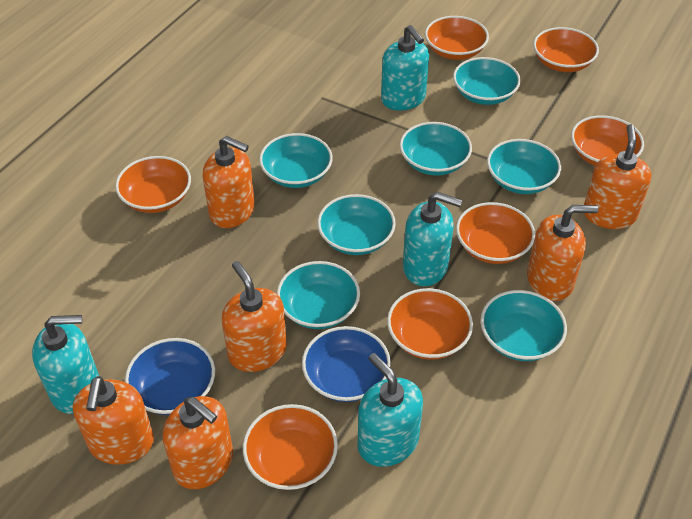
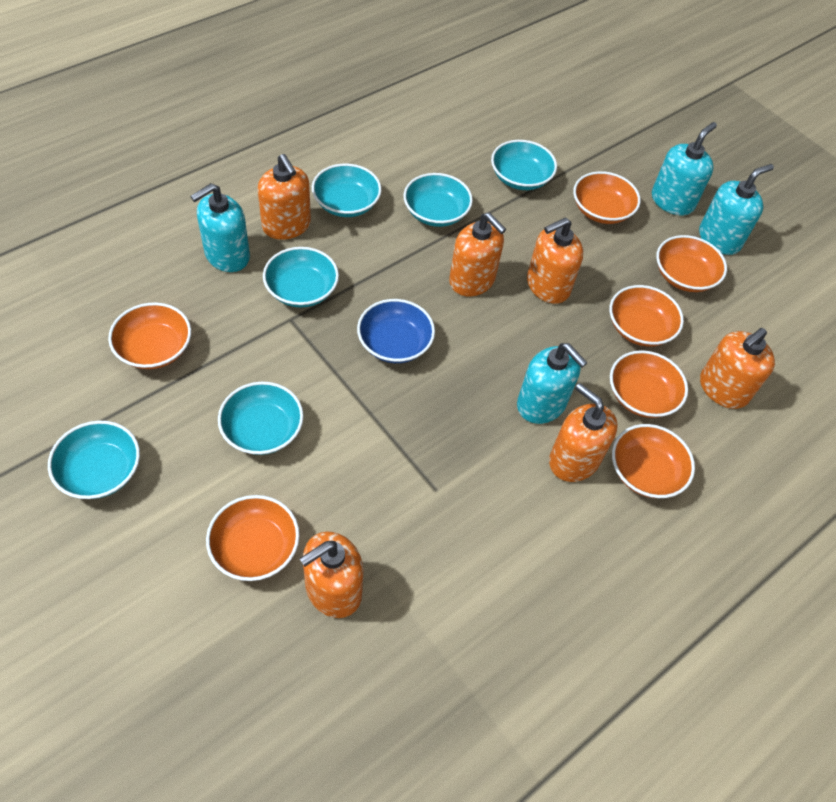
blue bowl: 2 -> 1
turquoise bowl: 7 -> 6

